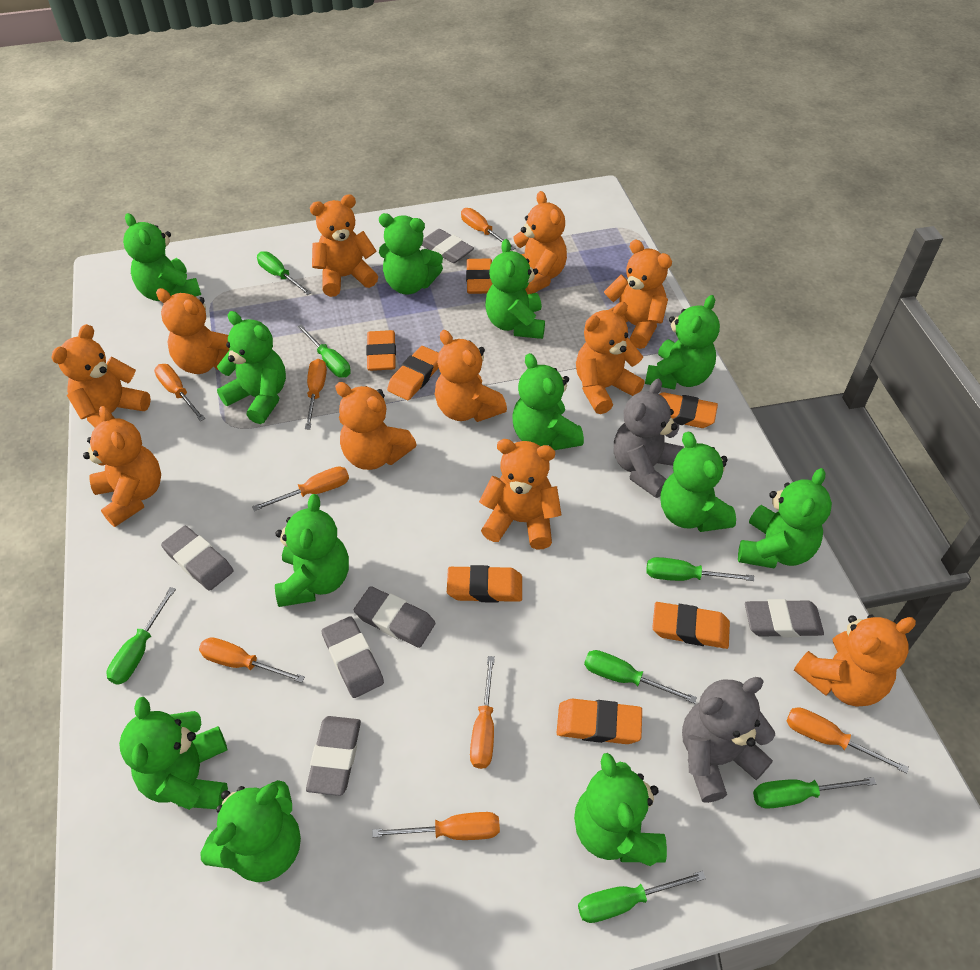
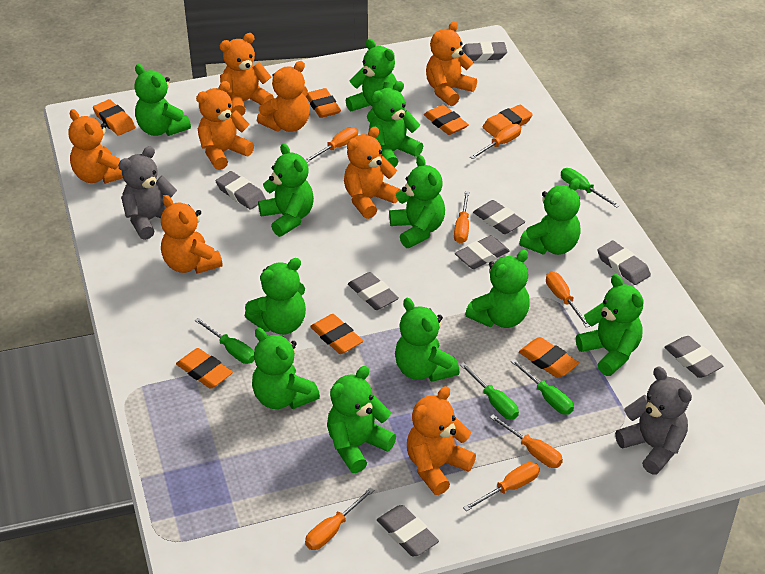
green screwdriver: 7 -> 4
grey eraser: 6 -> 8
orange screwdriver: 8 -> 7
orange teddy bear: 11 -> 8

